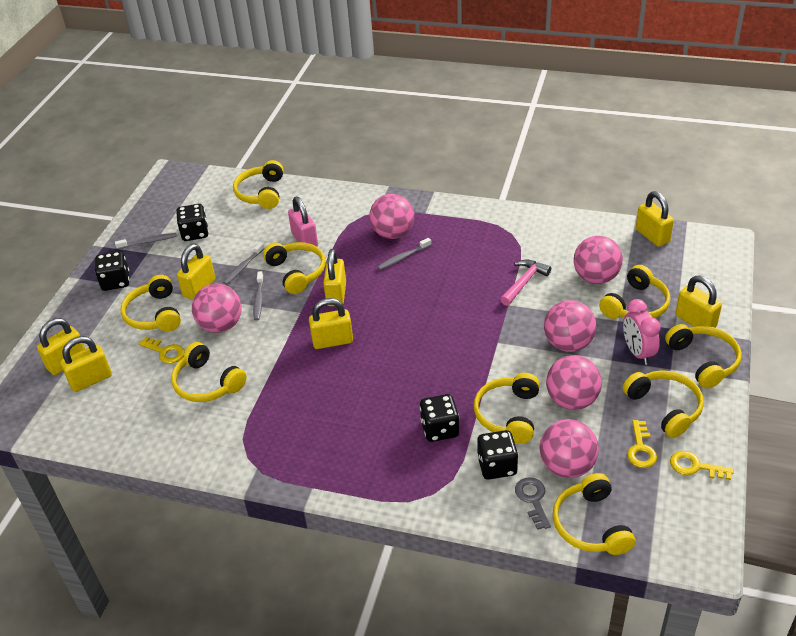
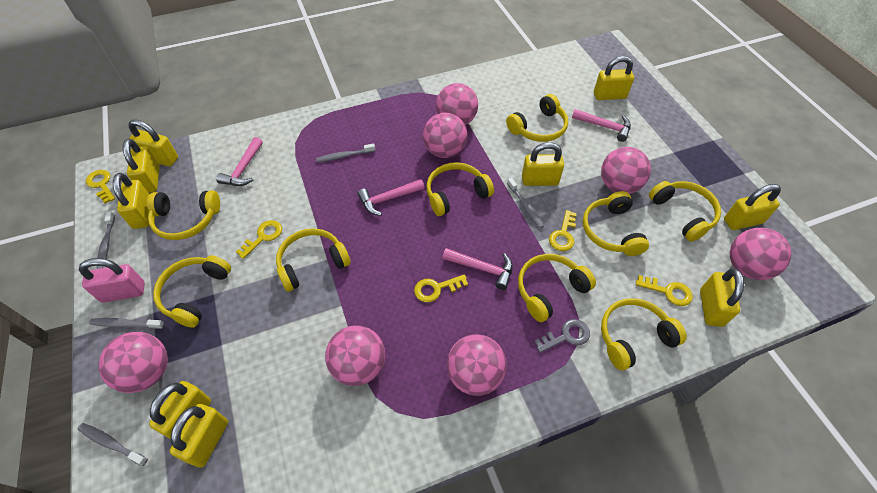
black dice: 4 -> 0
grey toothbrush: 4 -> 5
pink ball: 6 -> 7
pink clock: 1 -> 0
pink hammer: 1 -> 4
yellow key: 3 -> 5
yellow padlock: 7 -> 9

